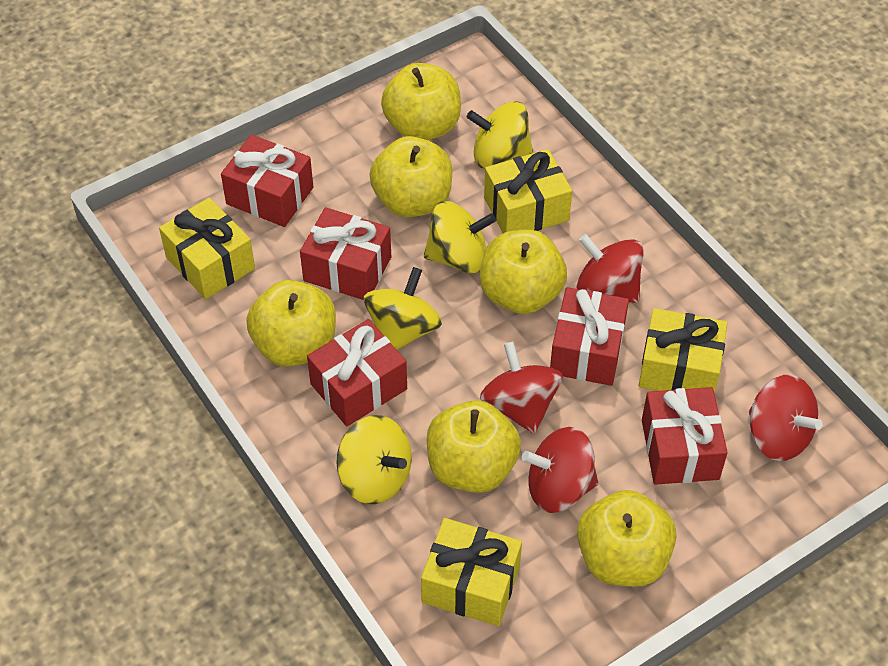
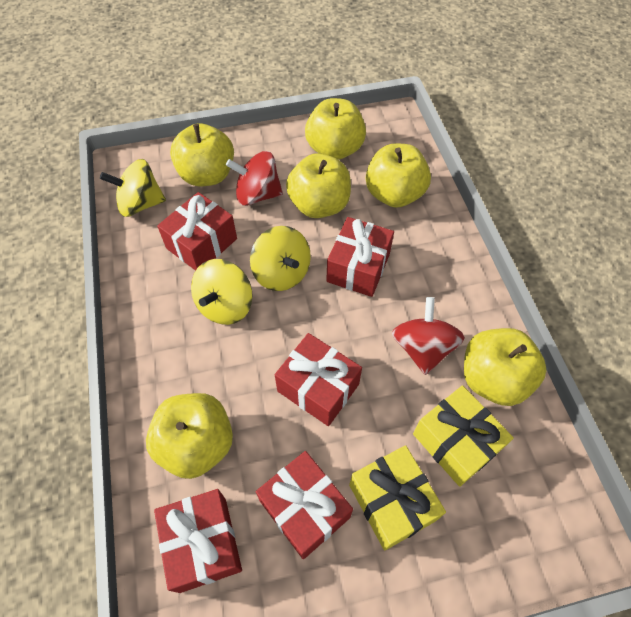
red spinning top: 4 -> 2
yellow gift: 4 -> 2
yellow spinning top: 4 -> 3

